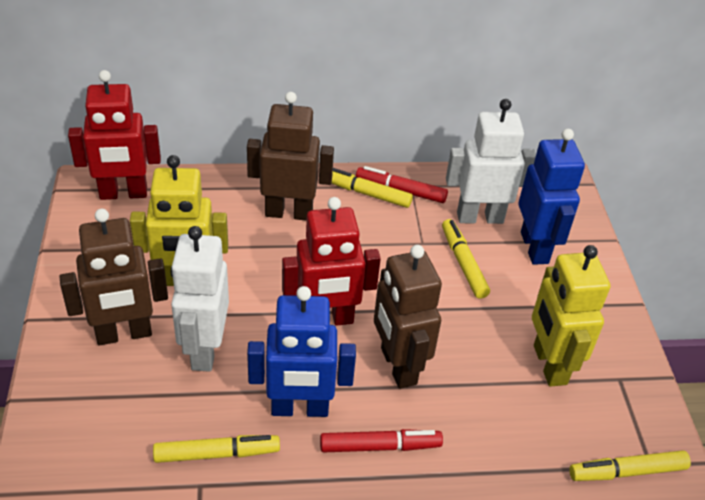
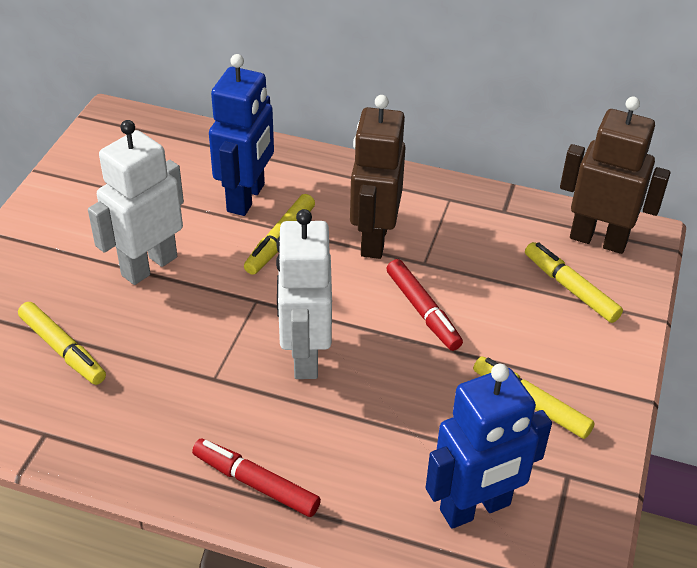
brown robot: 3 -> 2
red robot: 2 -> 0
yellow robot: 2 -> 0

